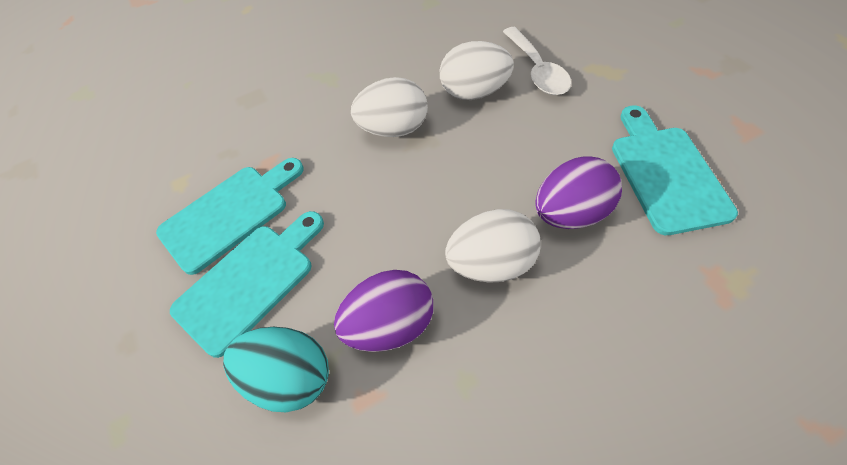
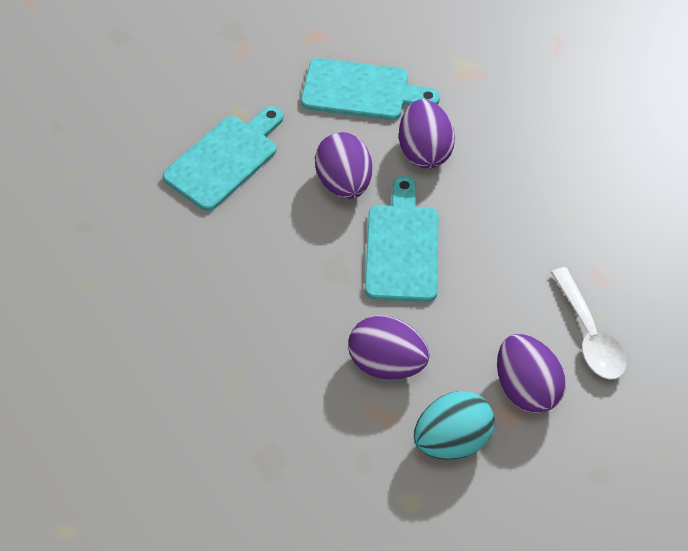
purple egg: 2 -> 4
white egg: 3 -> 0

